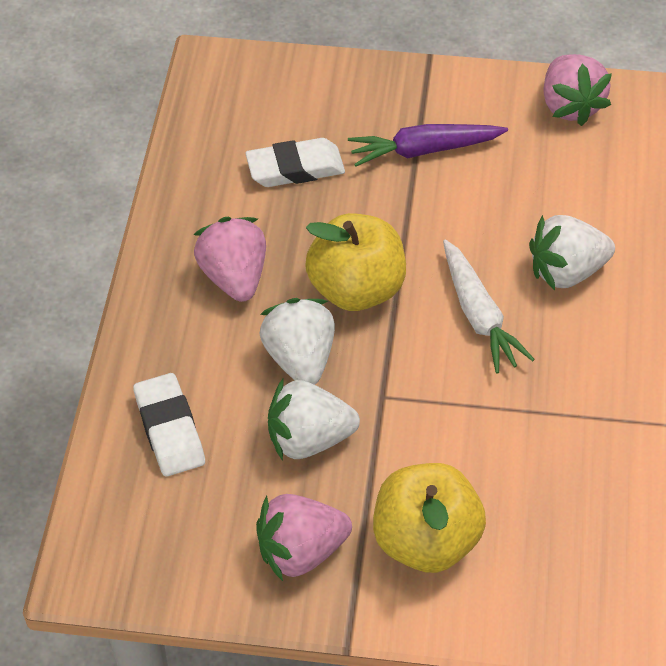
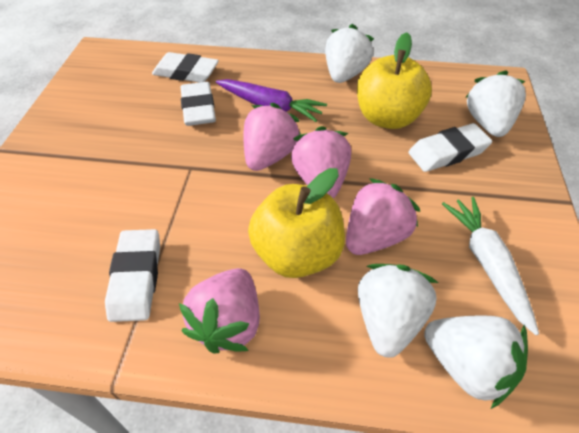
pink strawberry: 3 -> 4
white eraser: 2 -> 4
white strawberry: 3 -> 4

